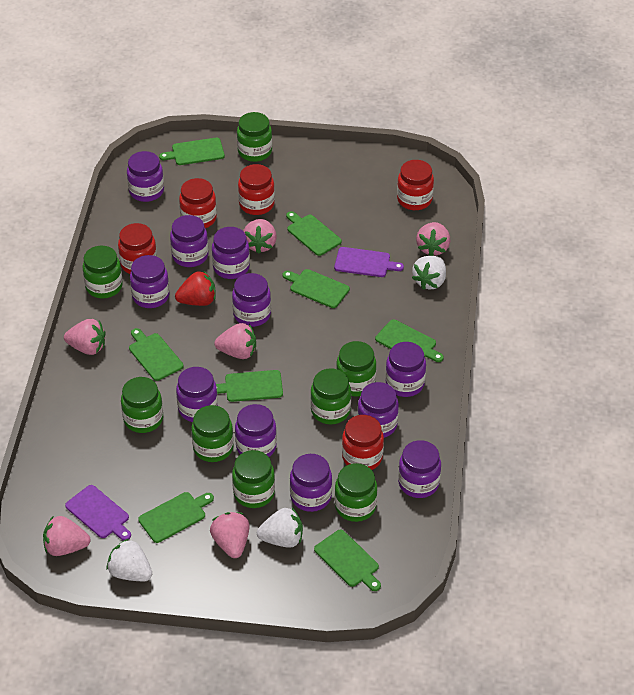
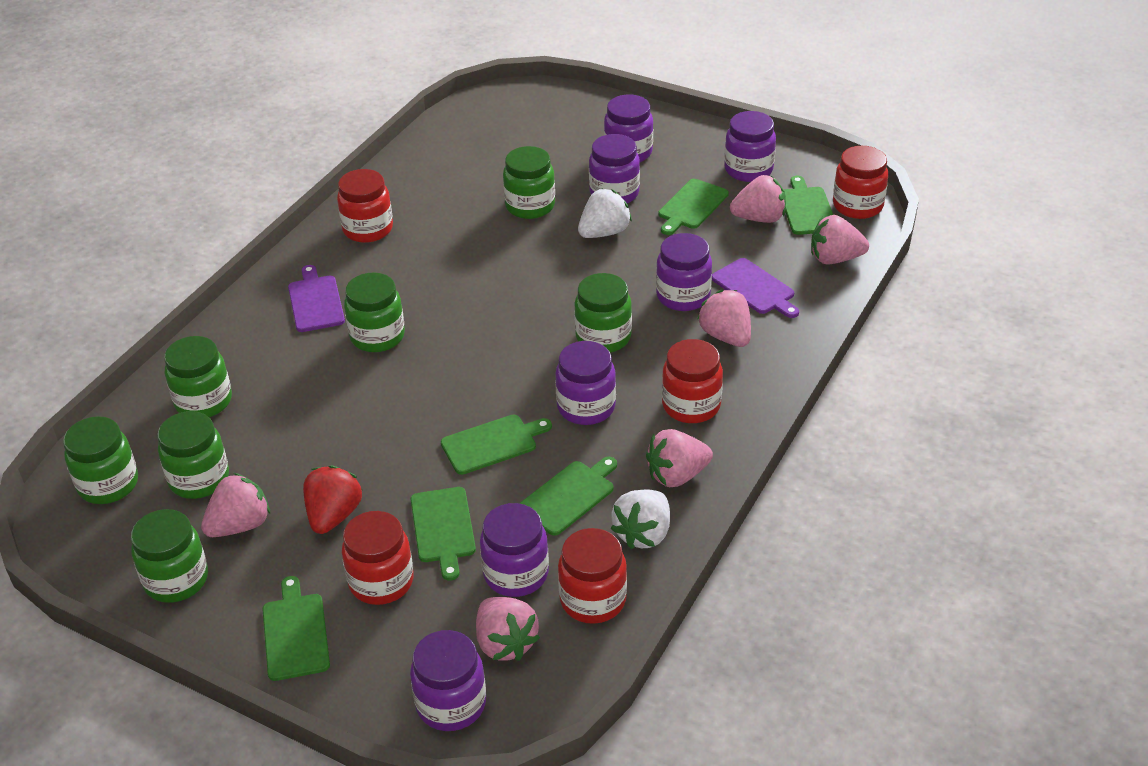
green cutting board: 8 -> 6
green jar: 8 -> 7
purple jar: 11 -> 7
white strawberry: 3 -> 2

